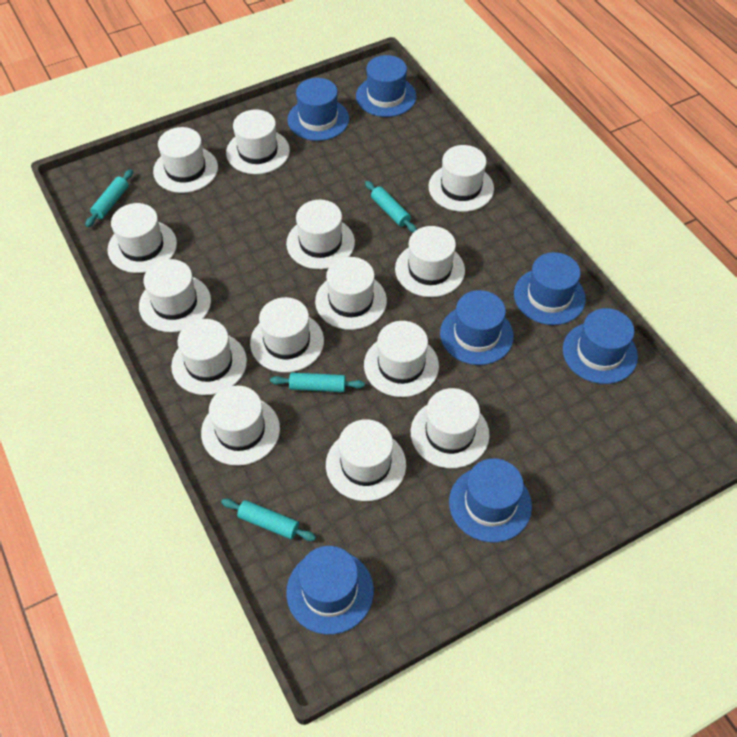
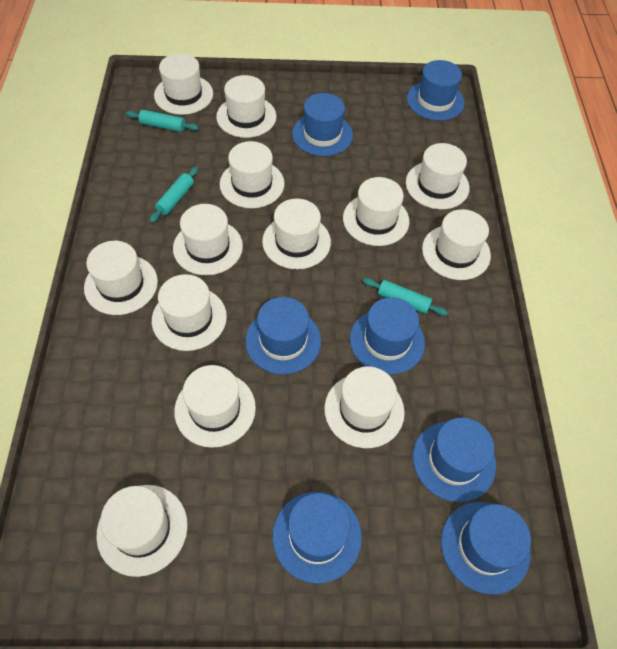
turquoise rolling pin: 4 -> 3
white hat: 14 -> 13

